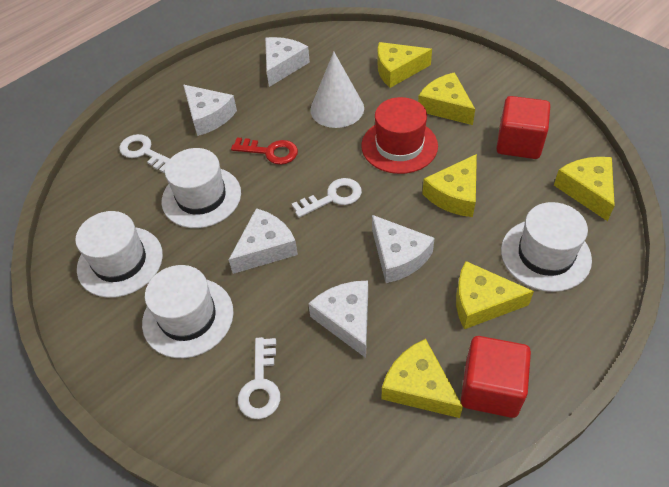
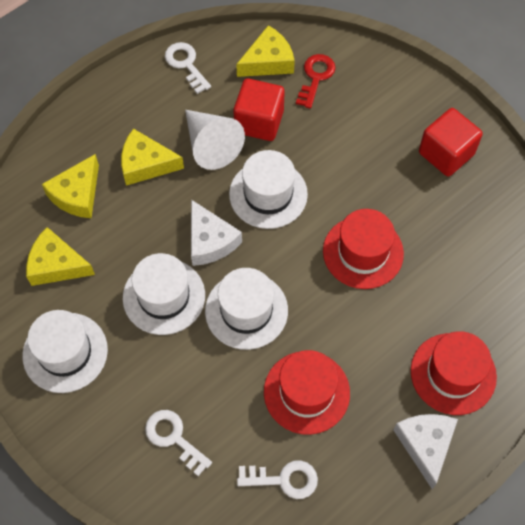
red hat: 1 -> 3
white cheese: 5 -> 2
yellow cheese: 6 -> 4

